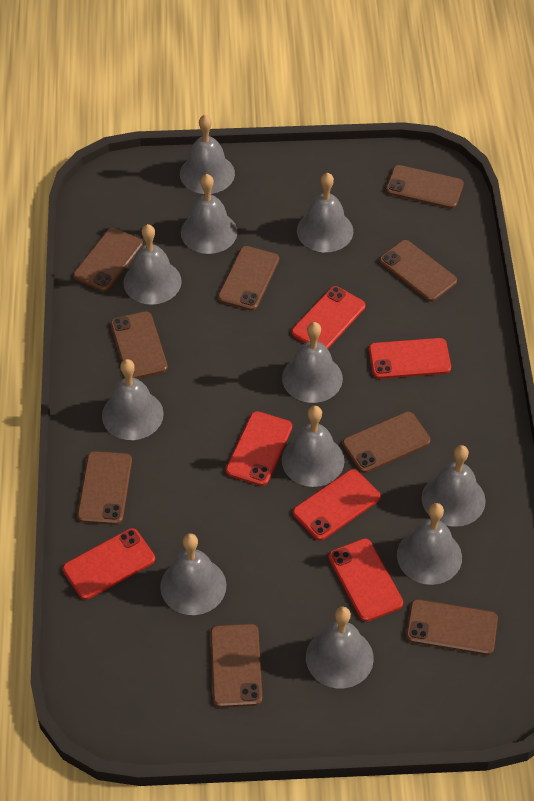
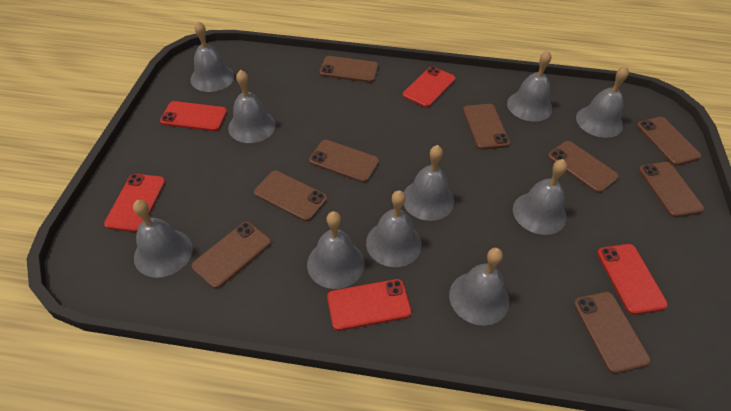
grey bell: 11 -> 10
red phone: 6 -> 5

